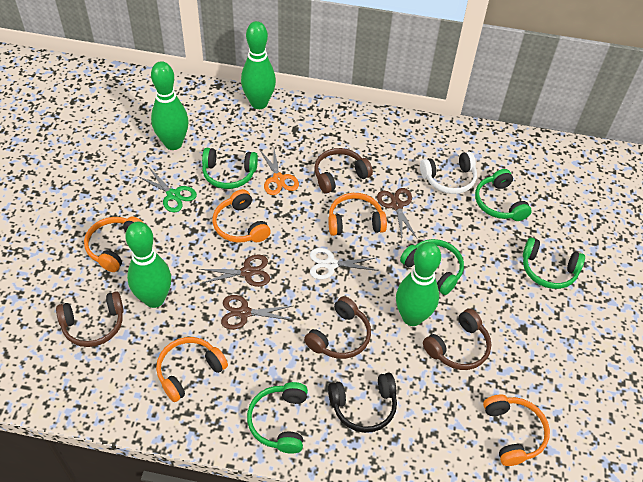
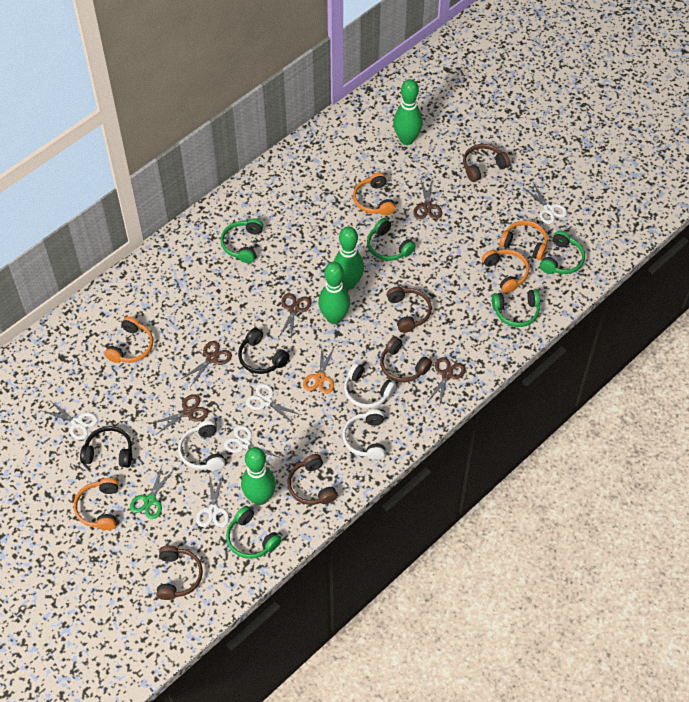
black headphones: 1 -> 2
brown headphones: 4 -> 5
brown scissors: 3 -> 5
white headphones: 1 -> 3
white scissors: 1 -> 5

